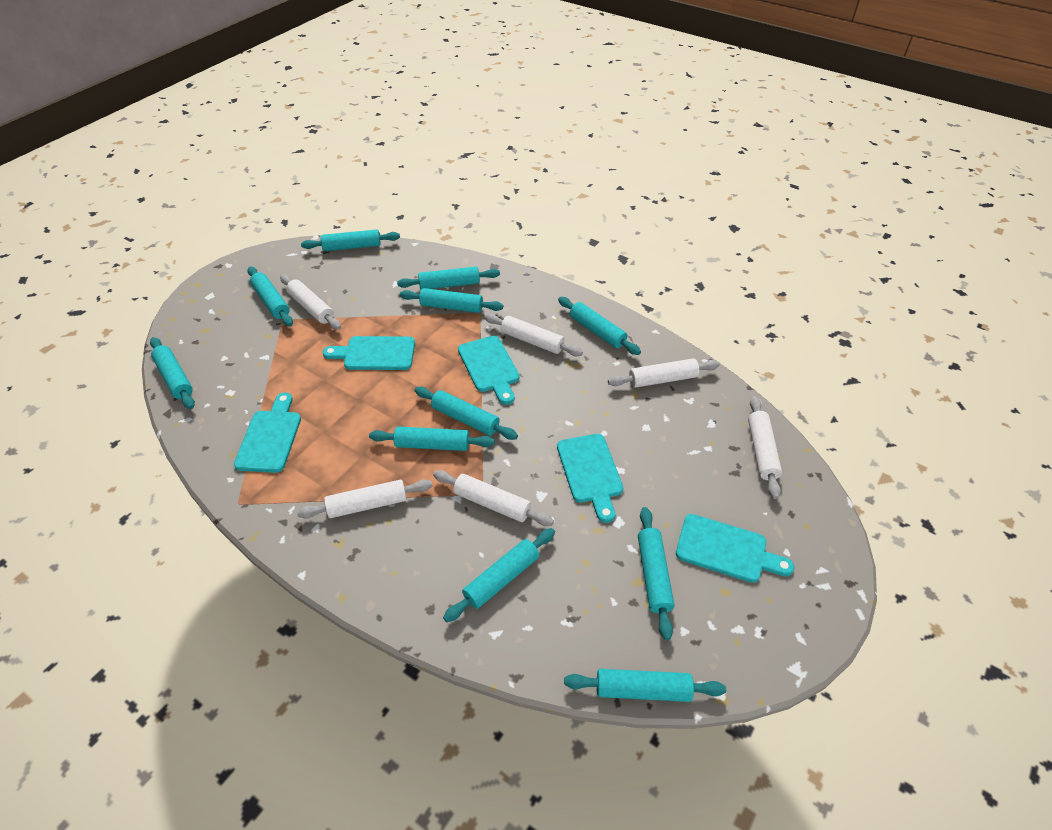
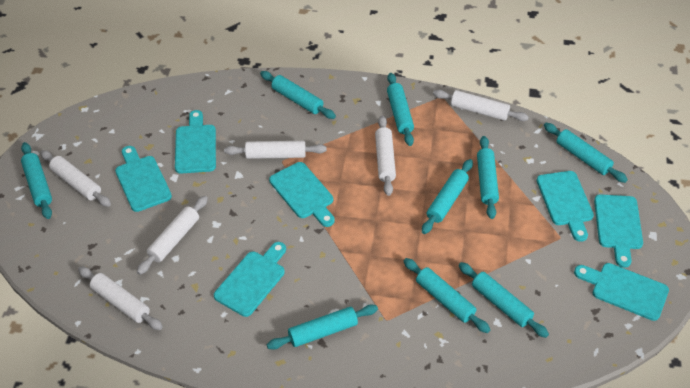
turquoise cutting board: 5 -> 7
turquoise rolling pin: 11 -> 9

